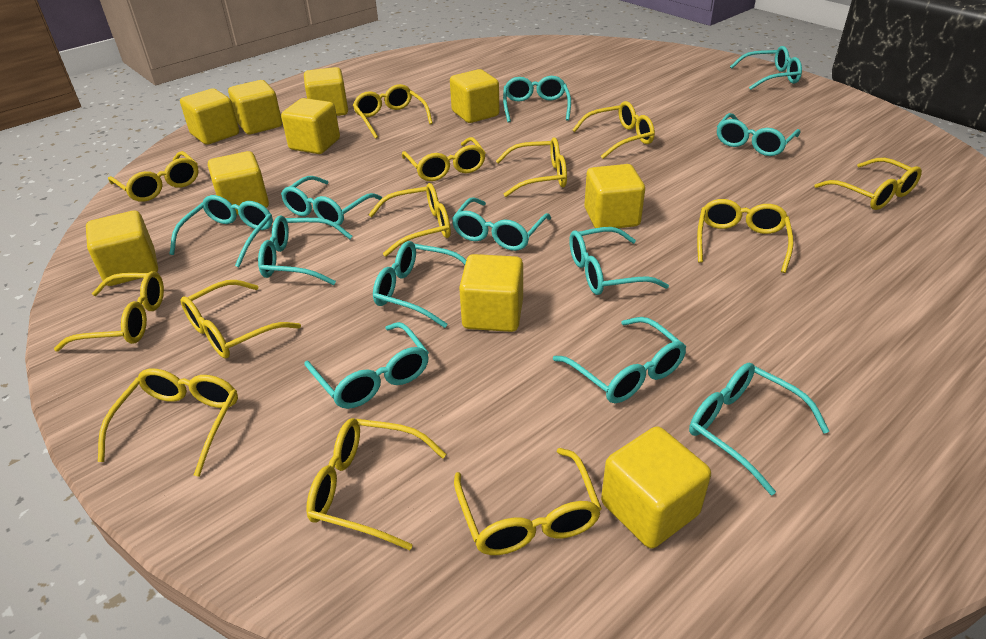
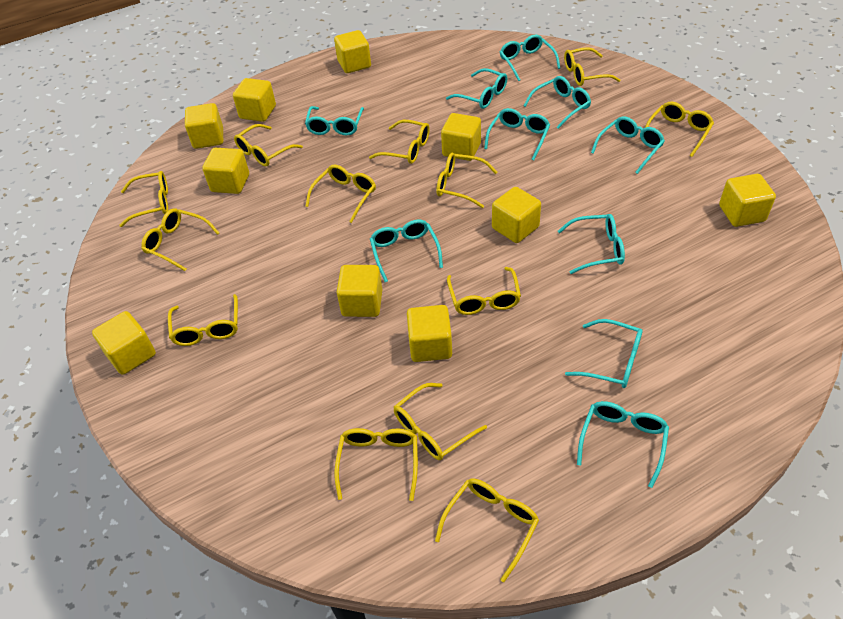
turquoise glasses: 12 -> 10

